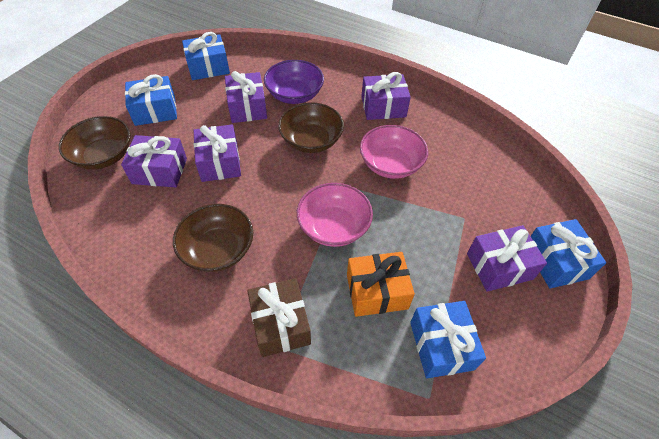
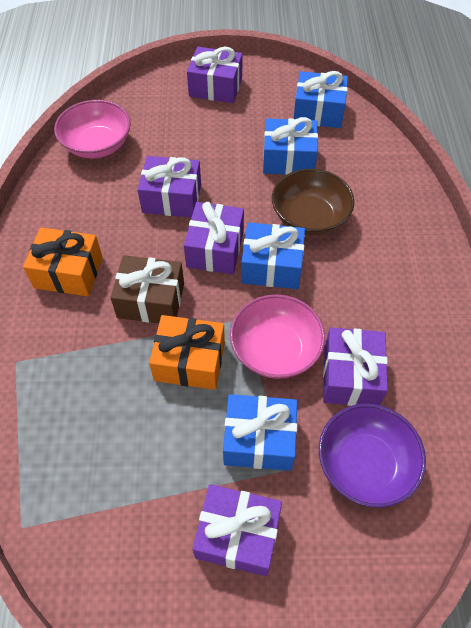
brown bowl: 3 -> 1
orange gift: 1 -> 2

